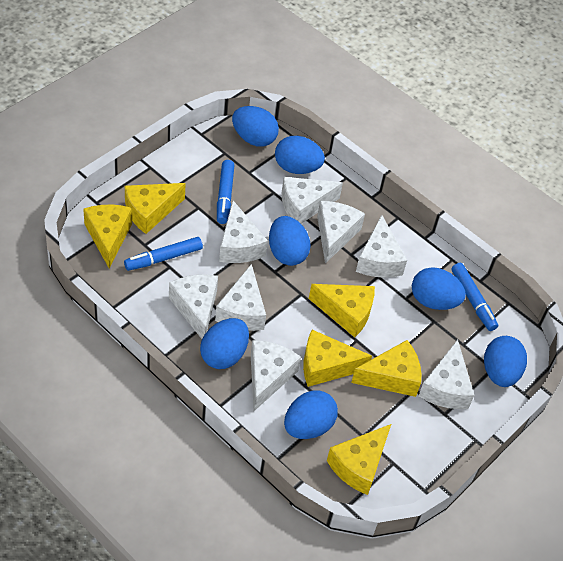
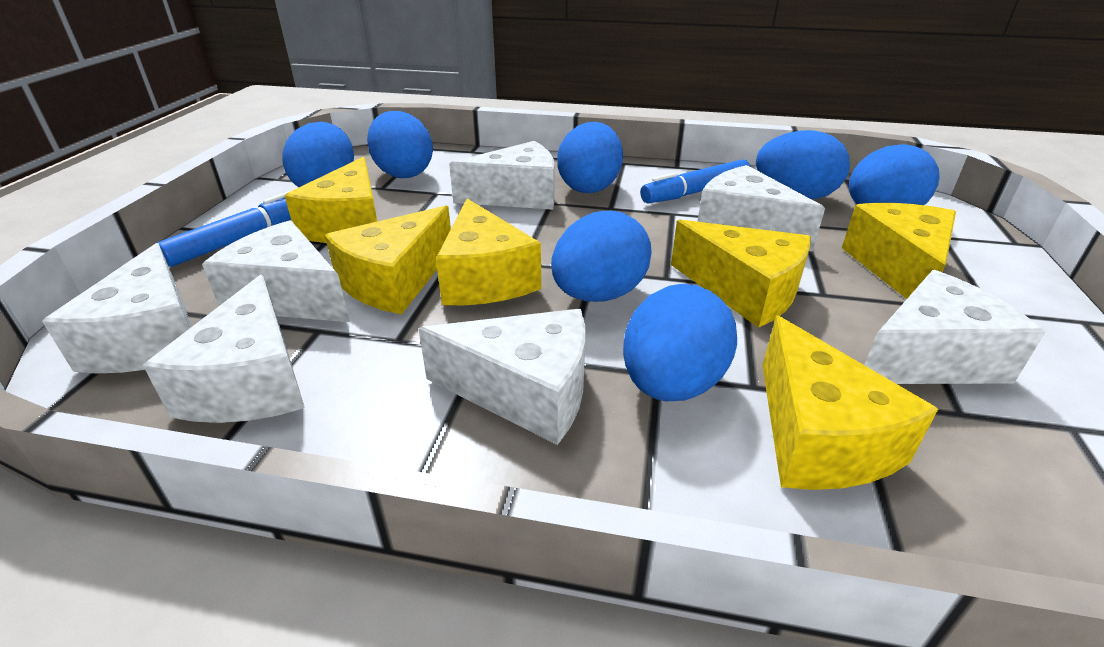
blue marker: 3 -> 2
white cheese: 8 -> 7

